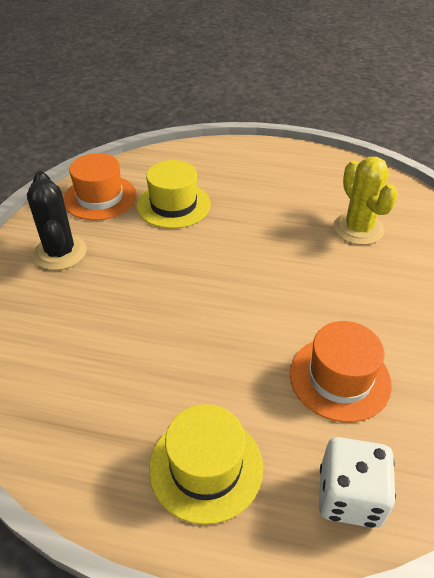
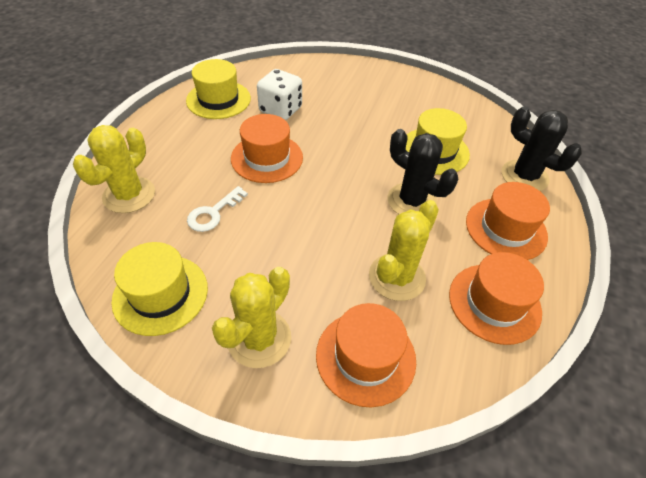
black cactus: 1 -> 2
orange hat: 2 -> 4
white key: 0 -> 1
yellow cactus: 1 -> 3
yellow hat: 2 -> 3

